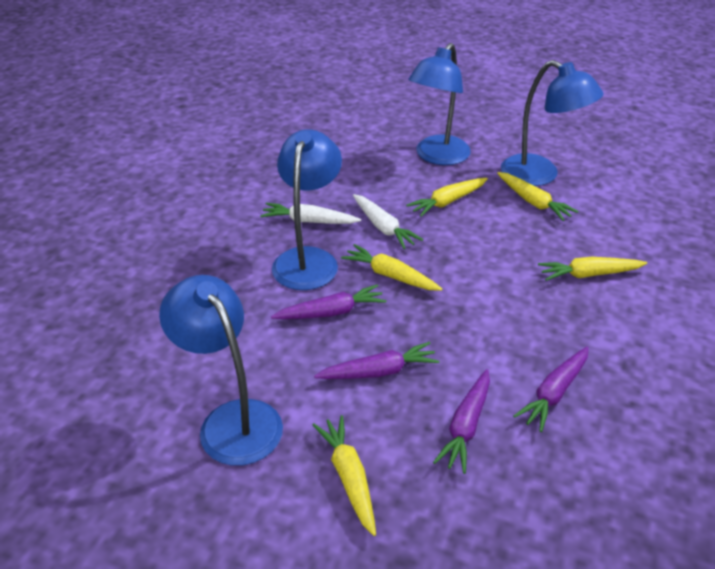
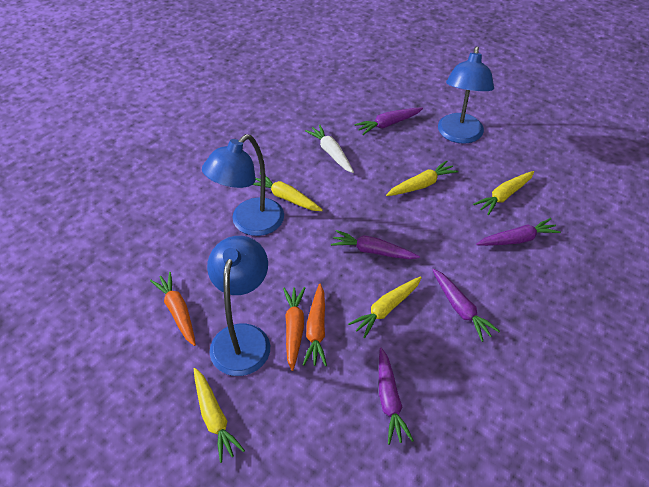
blue lamp: 4 -> 3
orange carrot: 0 -> 3
purple carrot: 4 -> 5
white carrot: 2 -> 1

